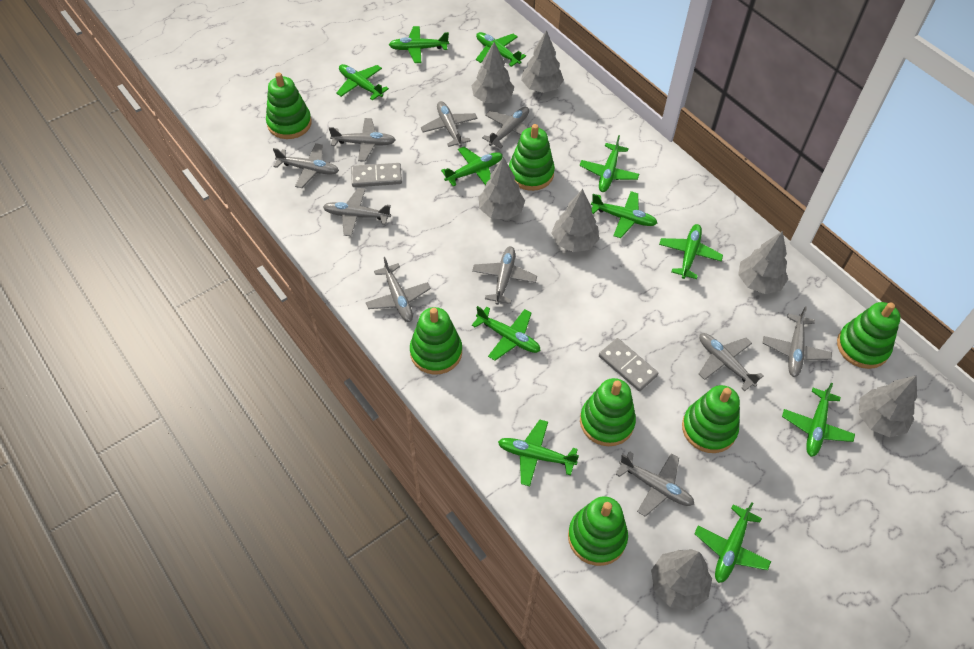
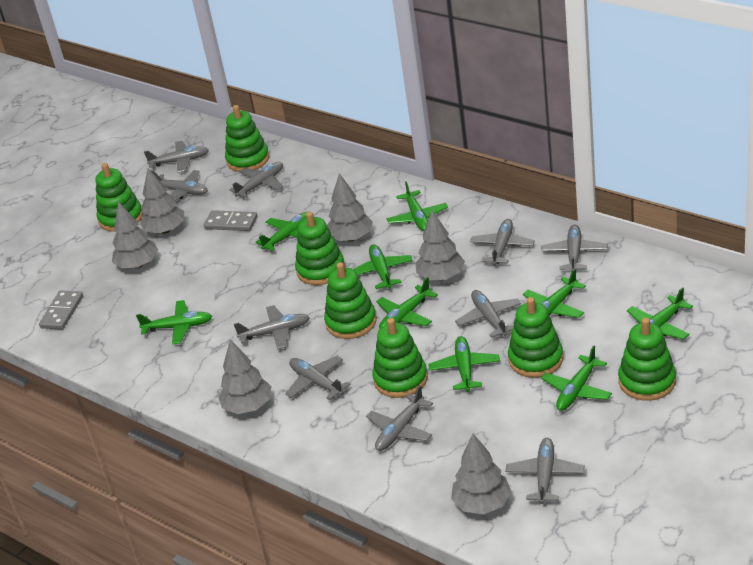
green plane: 11 -> 9
grey tree: 7 -> 6

